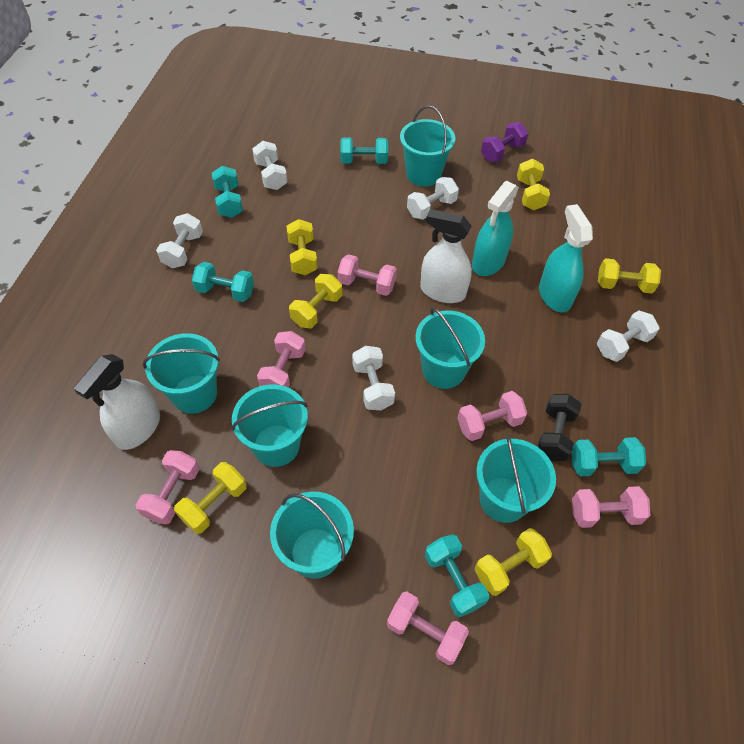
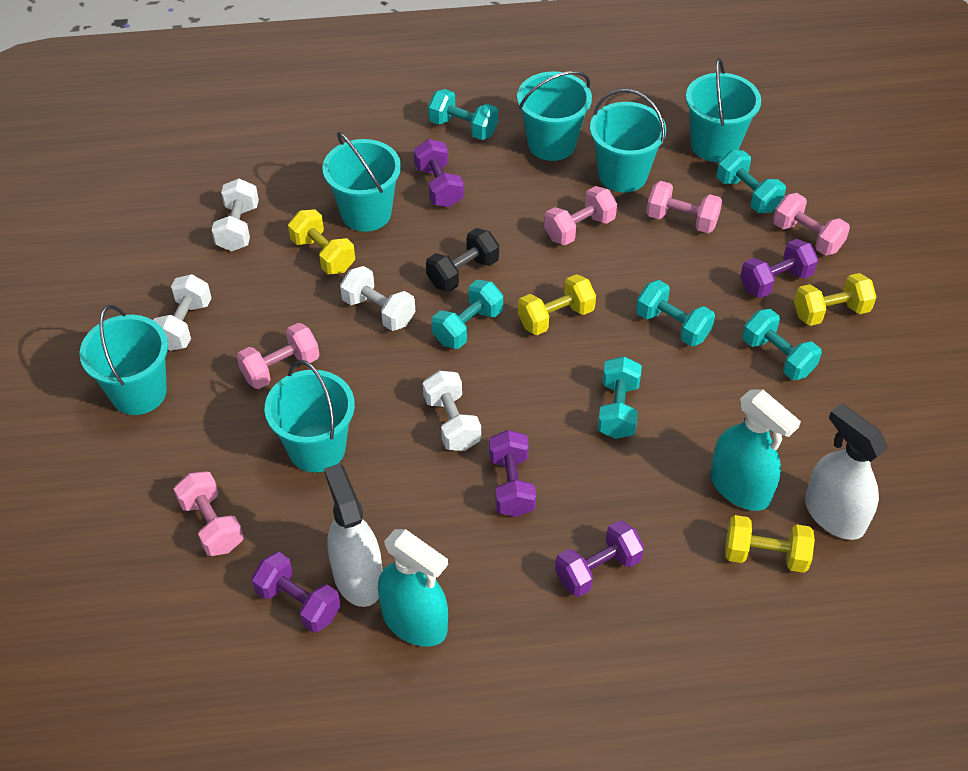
pink dumbbell: 6 -> 5
purple dumbbell: 1 -> 5
turquoise dumbbell: 5 -> 6
white dumbbell: 5 -> 4
yellow dumbbell: 6 -> 4

